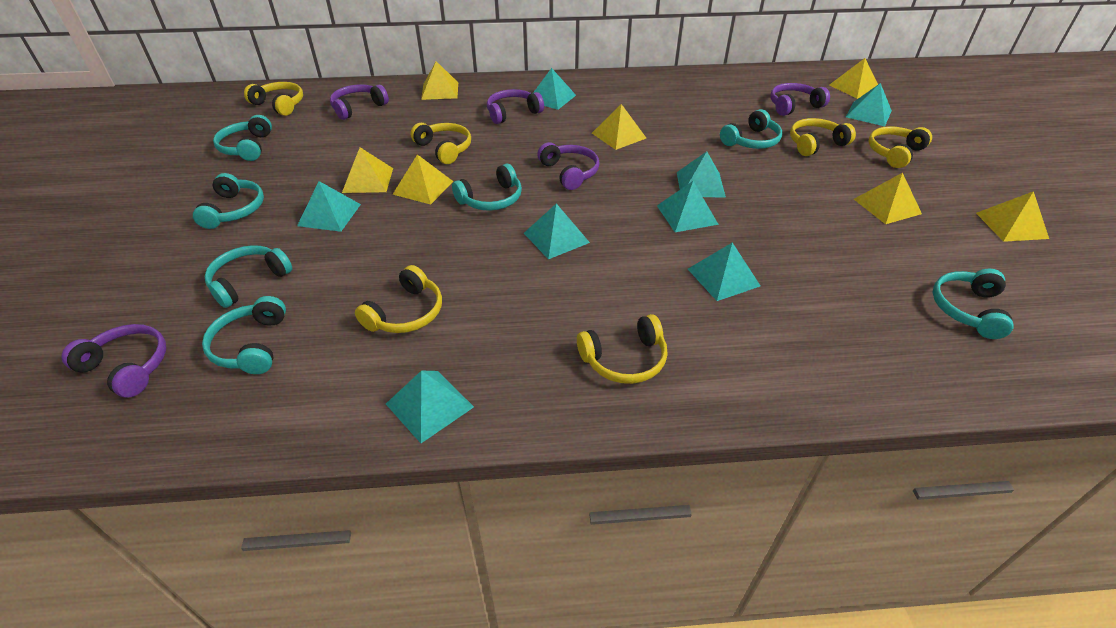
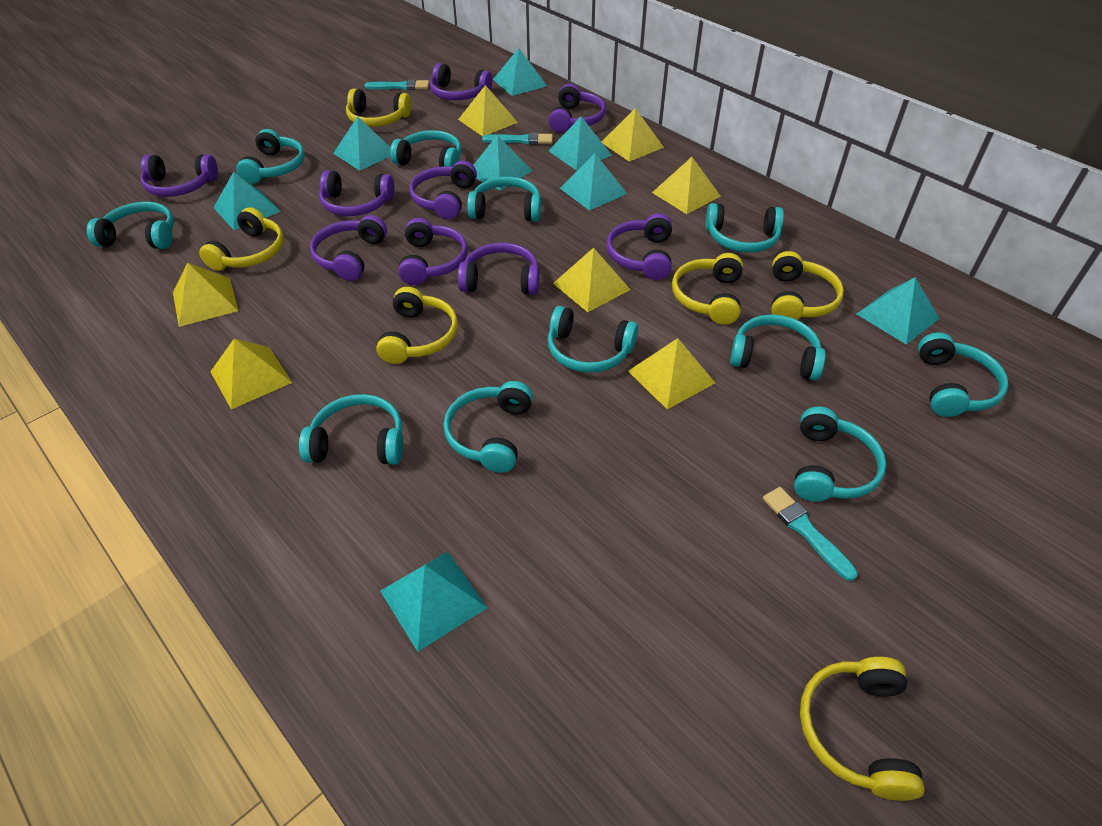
purple headphones: 5 -> 9
turquoise brush: 0 -> 3
turquoise headphones: 7 -> 11

